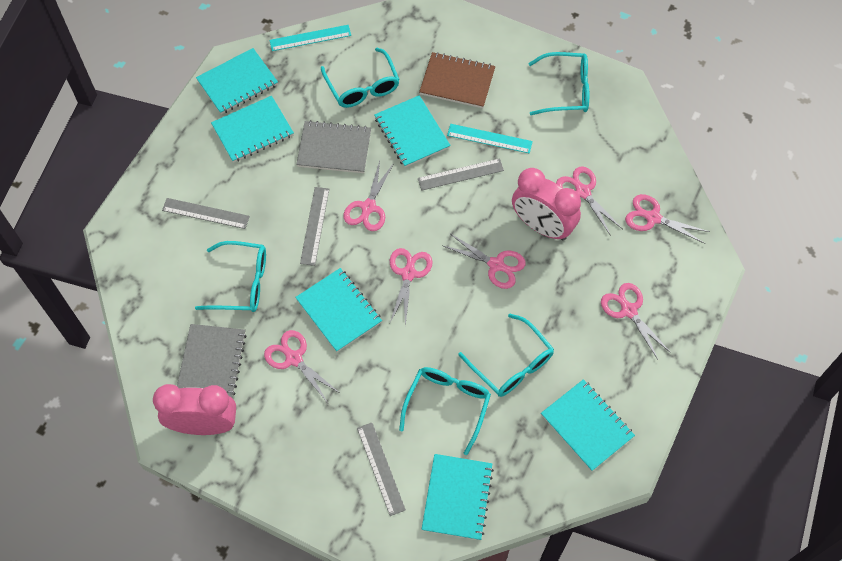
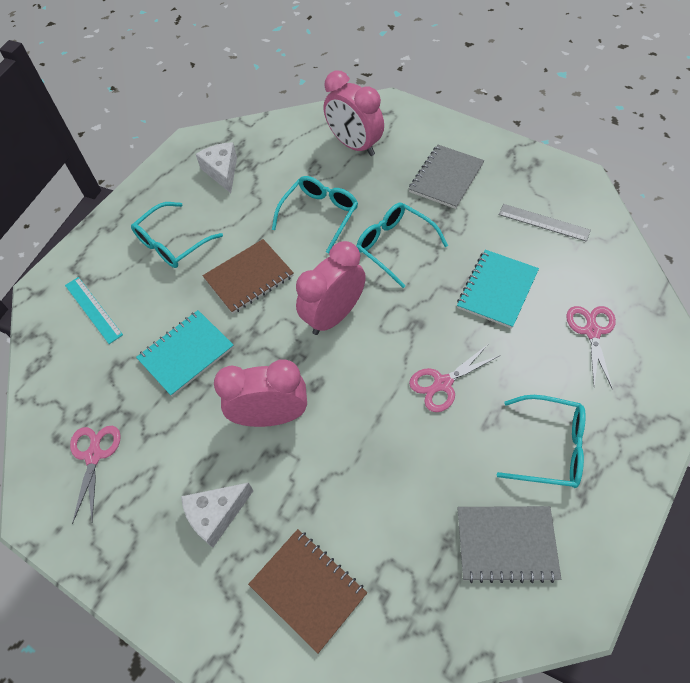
brown notebook: 1 -> 2
grey ruler: 4 -> 1
pink clock: 2 -> 3
pink scissors: 7 -> 3
turquoise glasses: 5 -> 4
turquoise notebook: 6 -> 2
turquoise ruler: 2 -> 1
white cheese: 0 -> 2

